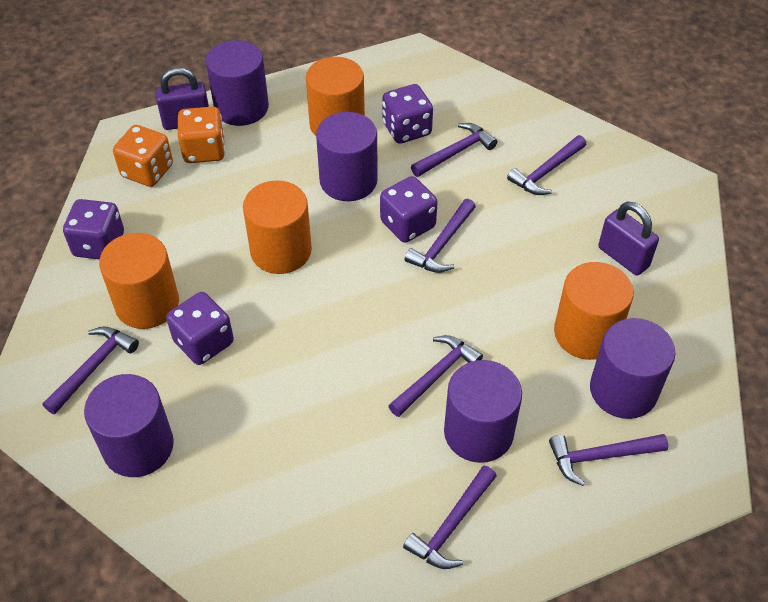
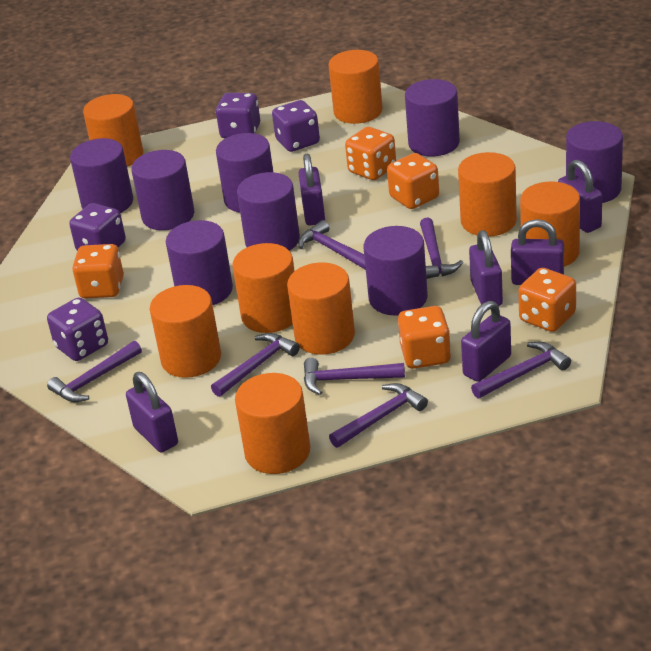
orange cylinder: 4 -> 8
orange dice: 2 -> 5
purple cylinder: 5 -> 8
purple padlock: 2 -> 6

